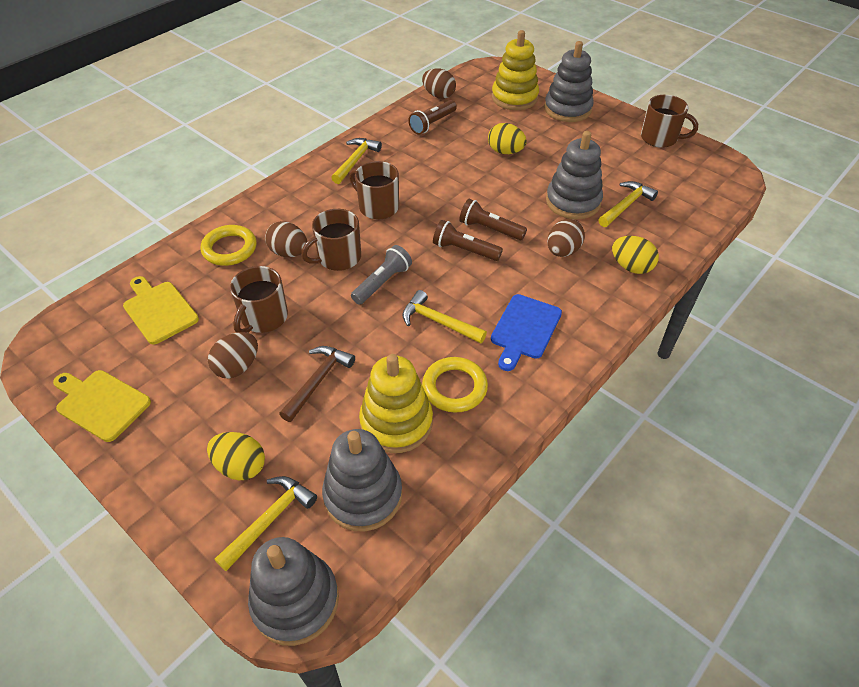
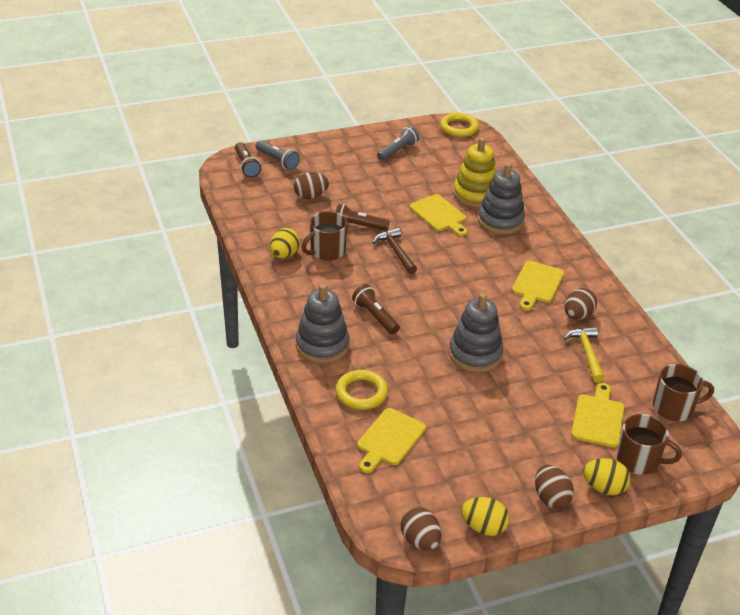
blue cutting board: 1 -> 0
brown mug: 4 -> 3
grey flashlight: 1 -> 2
grey stacking toy: 4 -> 3
yellow cutting board: 2 -> 4
yellow hammer: 4 -> 1
yellow stacking toy: 2 -> 1

